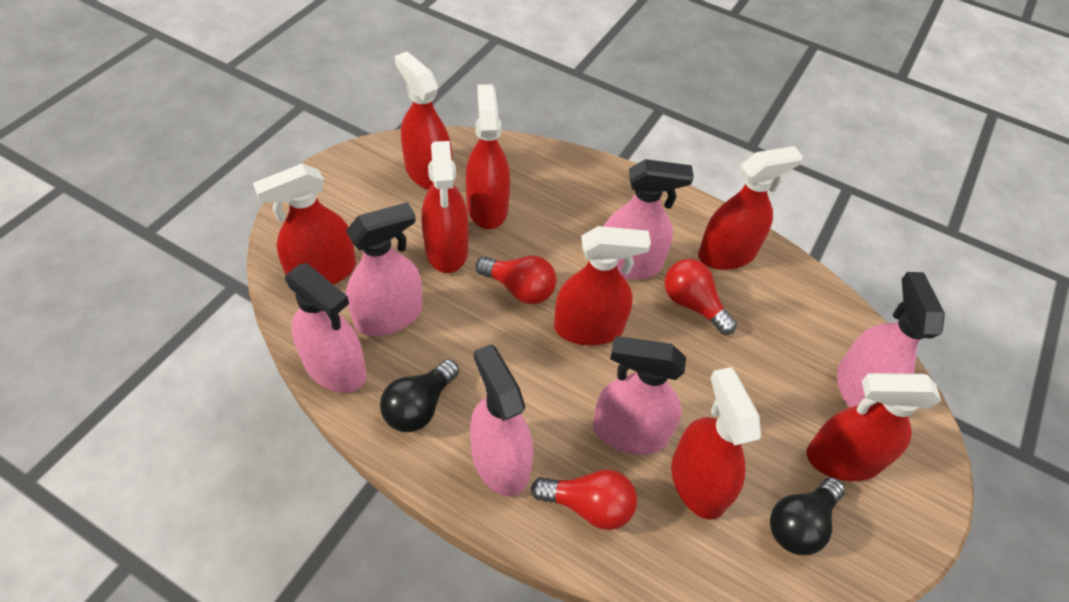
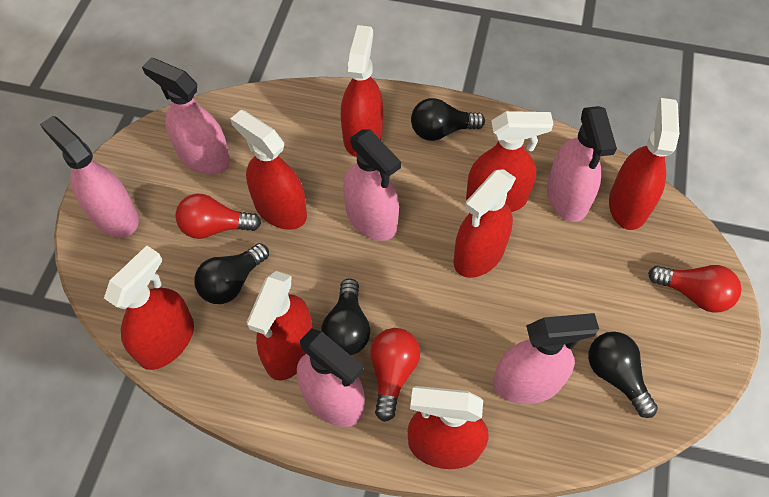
black light bulb: 2 -> 4

